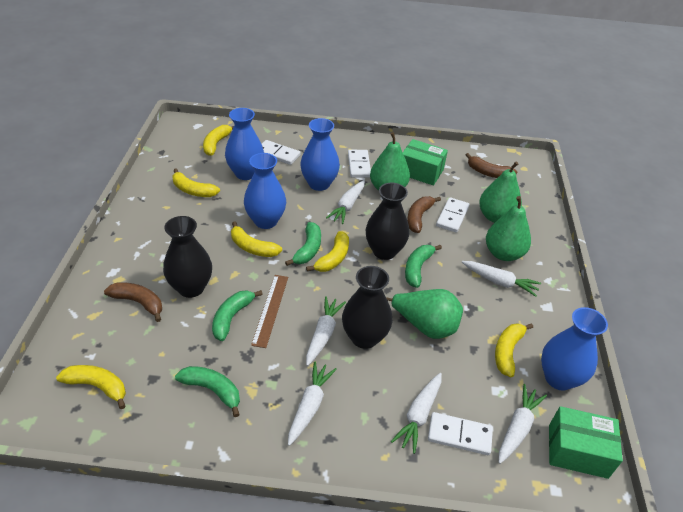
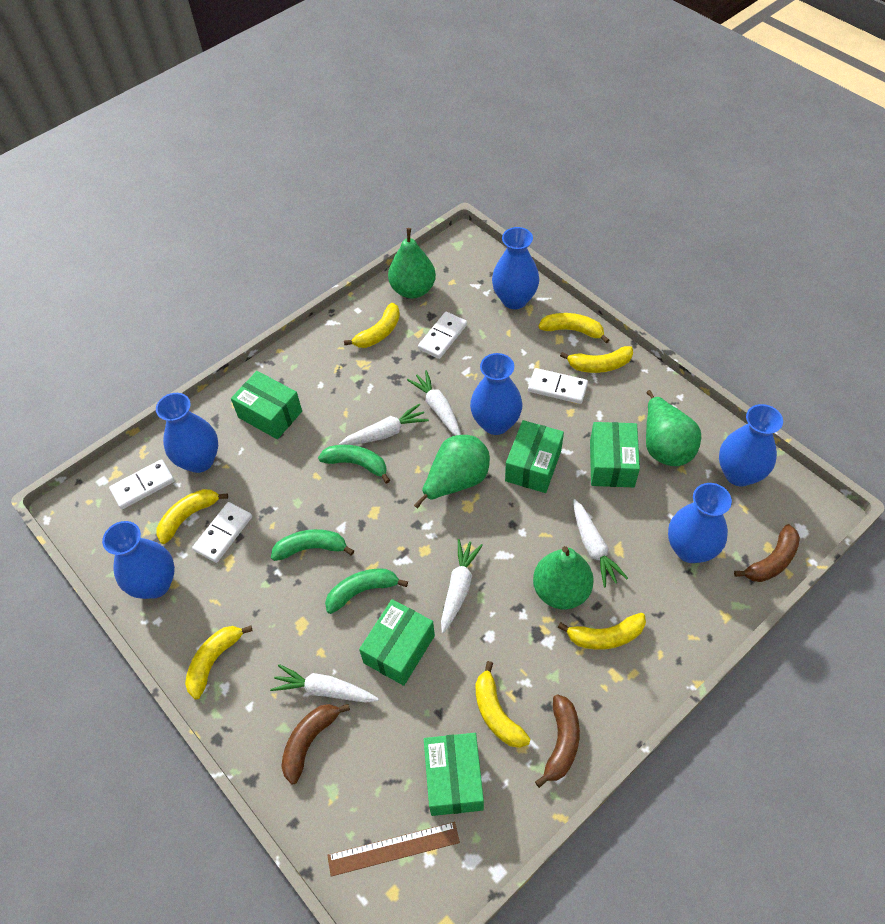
black vase: 3 -> 0
blue vase: 4 -> 6
green banana: 4 -> 3
green box: 2 -> 5
white carrot: 6 -> 5
yellow banana: 6 -> 7

